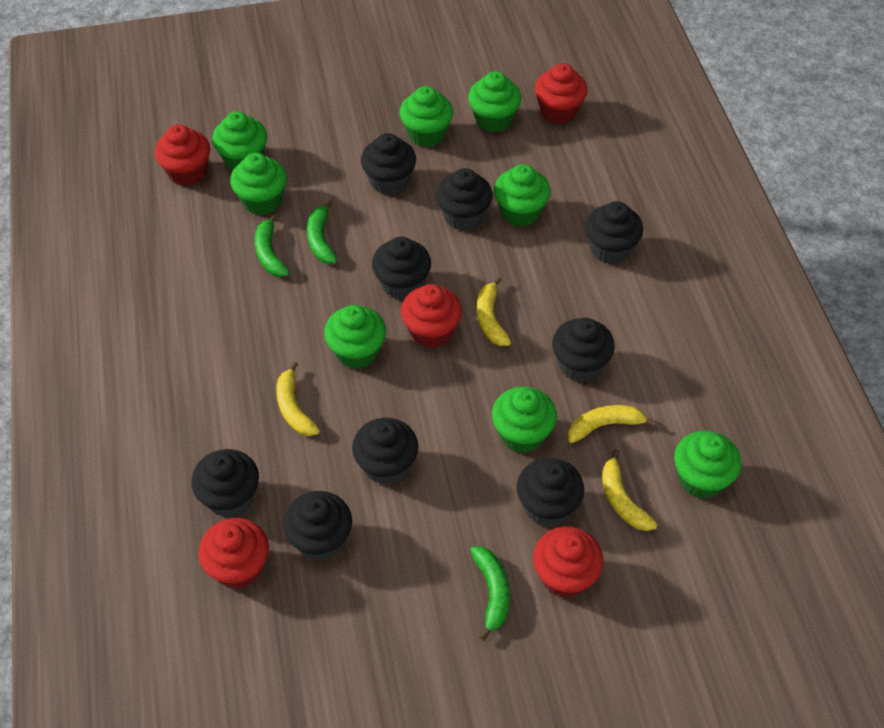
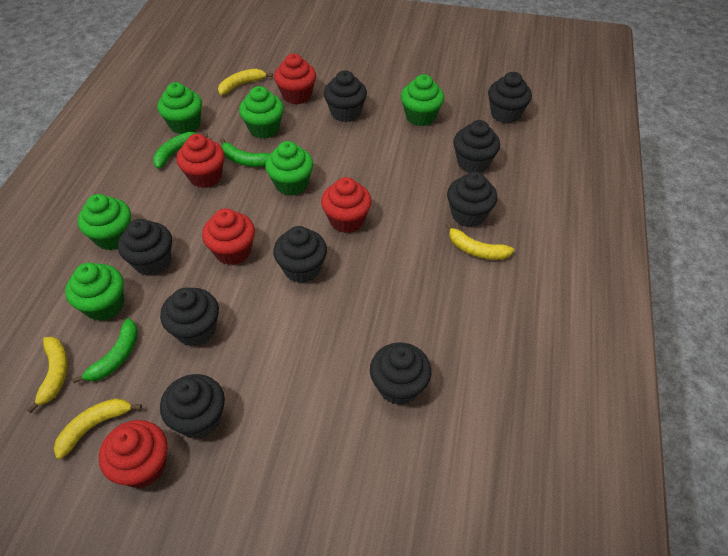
green cupcake: 8 -> 6

